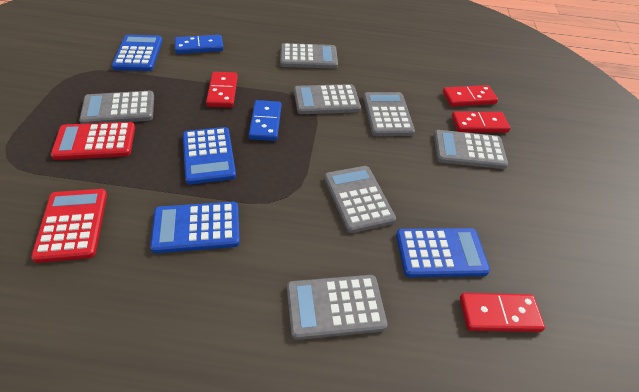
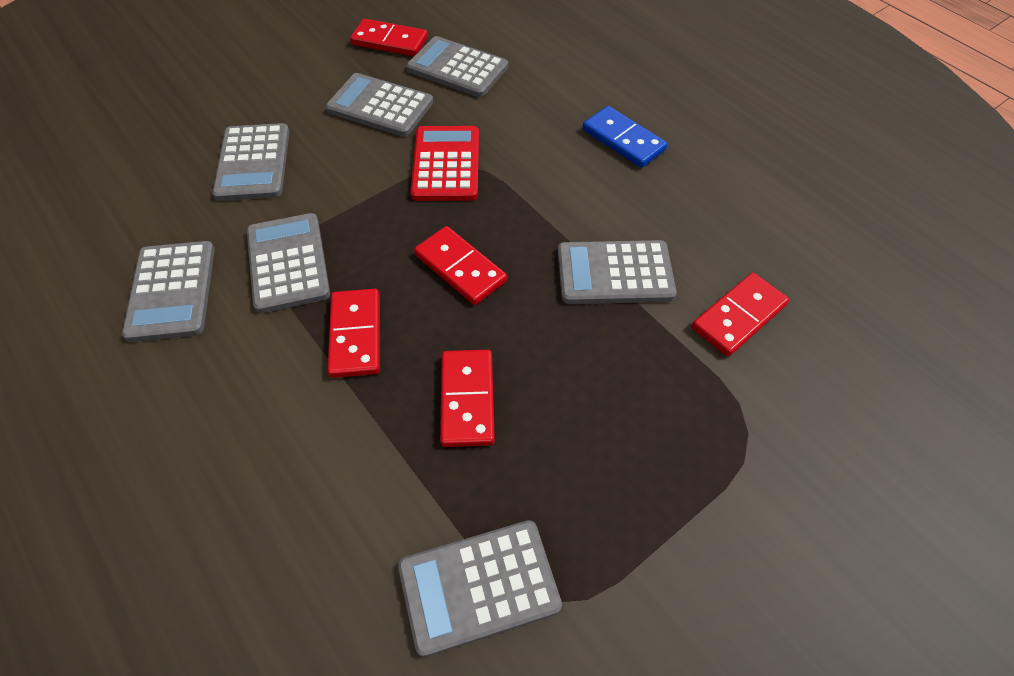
blue calculator: 4 -> 0
blue domino: 2 -> 1
red calculator: 2 -> 1
red domino: 4 -> 5

